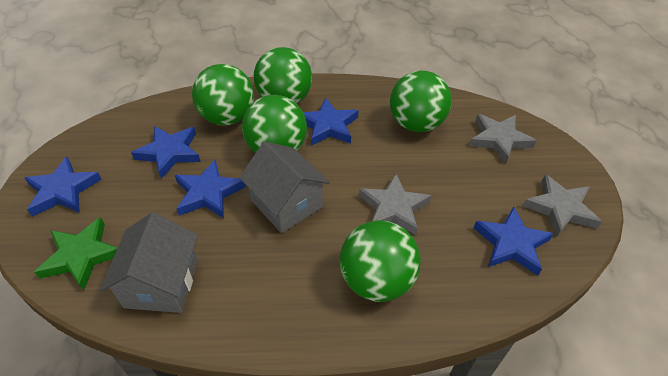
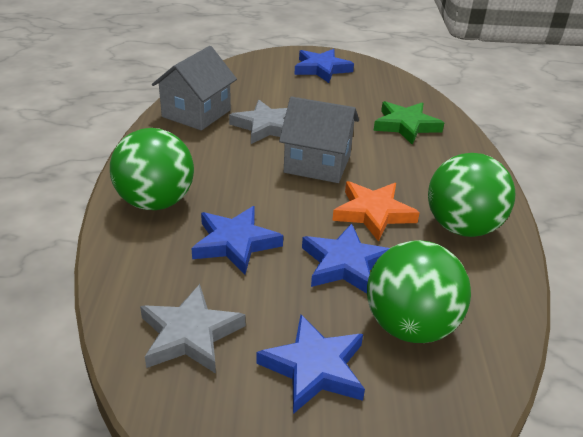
blue star: 5 -> 4
green ball: 5 -> 3
grey star: 3 -> 2
orange star: 0 -> 1

